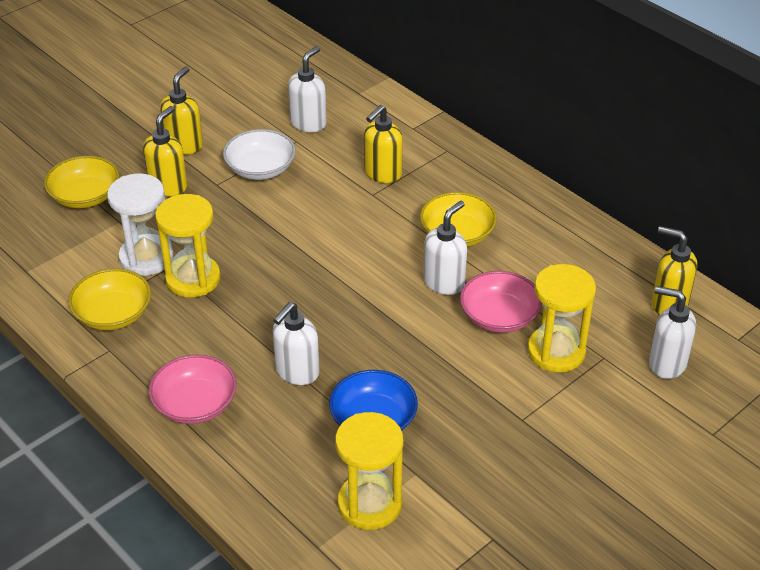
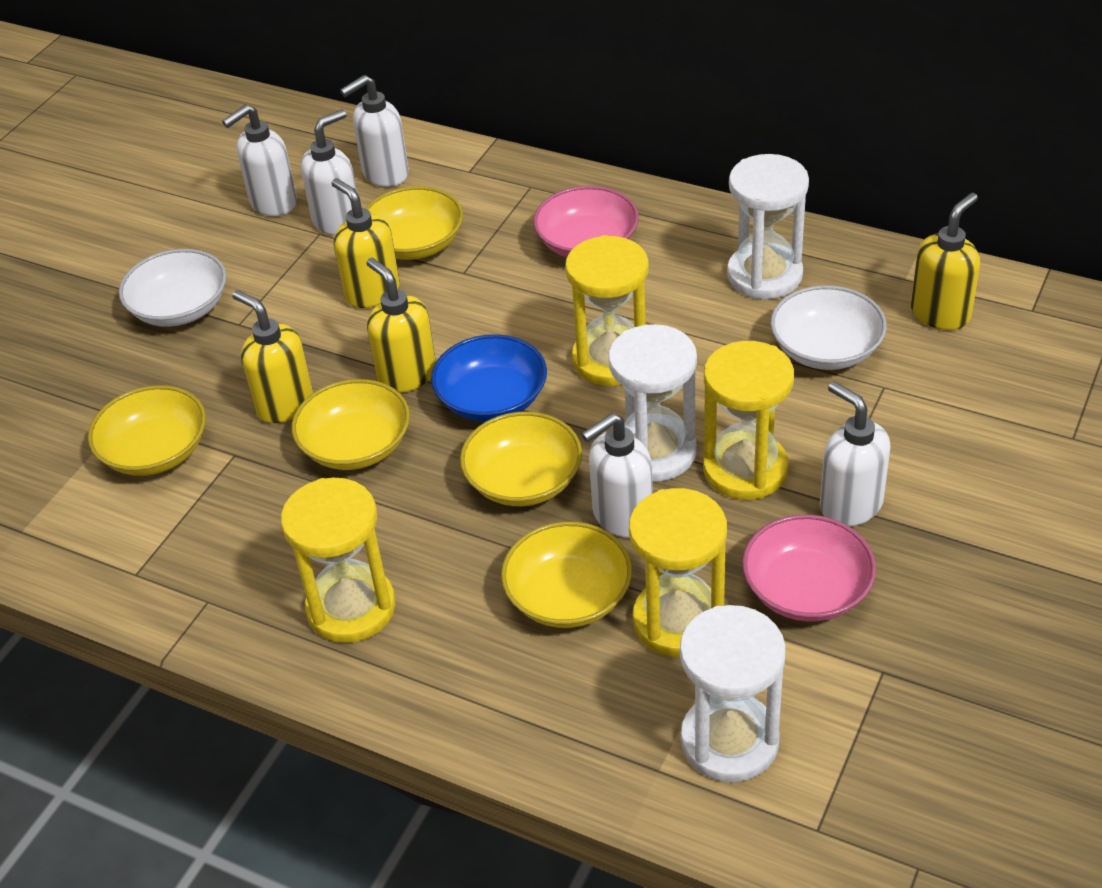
white bowl: 1 -> 2
white hourglass: 1 -> 3
white soap dispenser: 4 -> 5
yellow bowl: 3 -> 5
yellow hourglass: 3 -> 4

